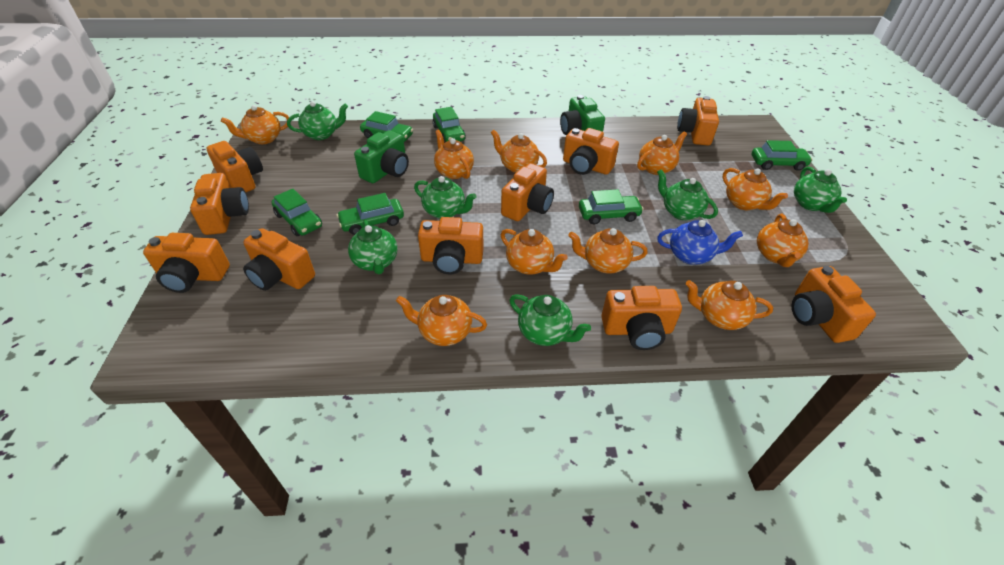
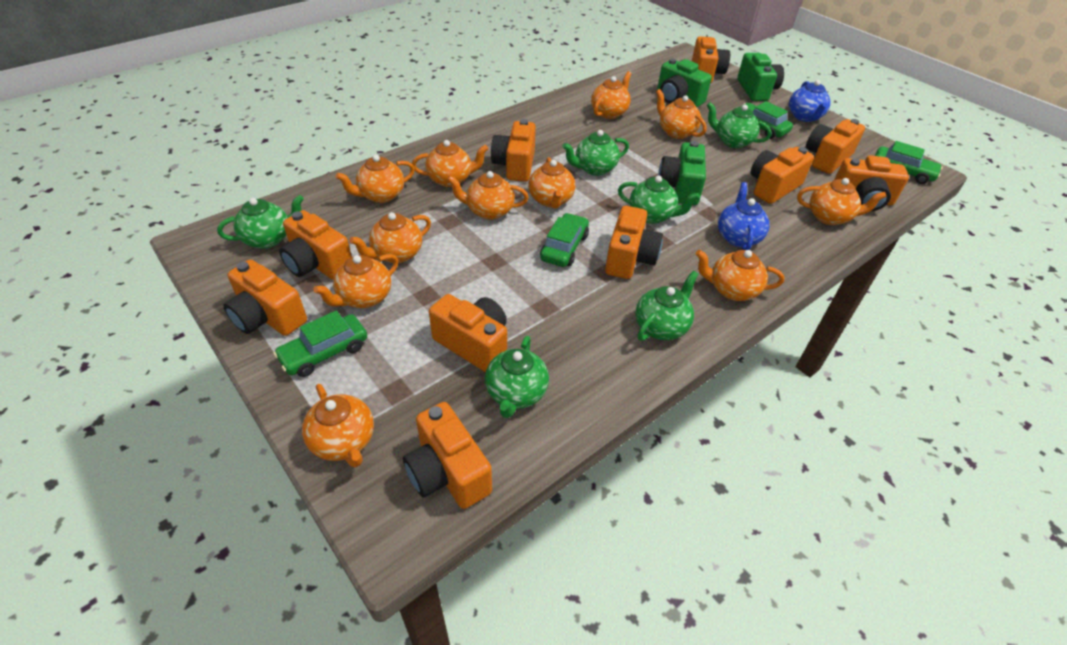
blue teapot: 1 -> 2
green camera: 2 -> 3
green car: 6 -> 4
orange teapot: 10 -> 11

